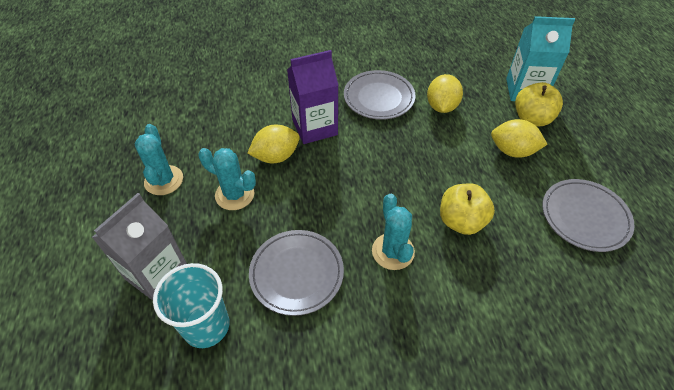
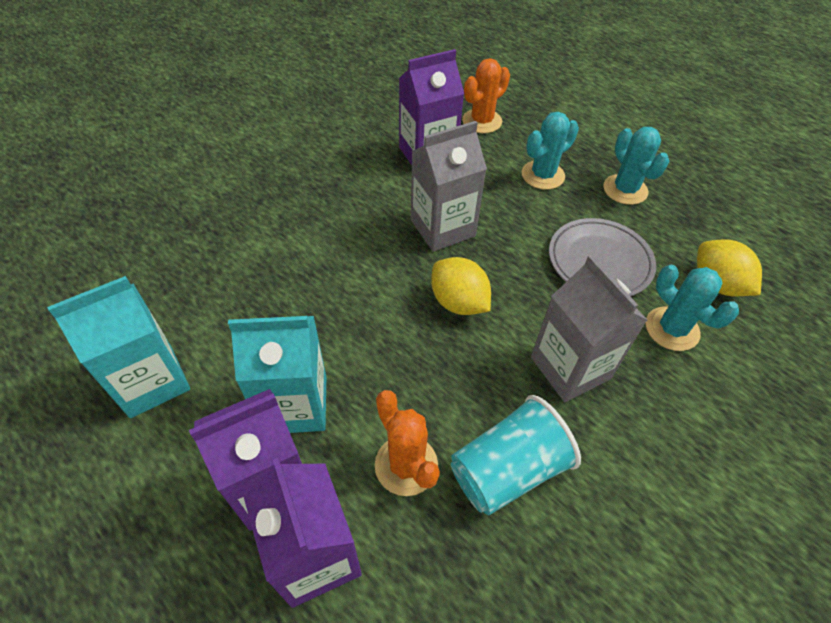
grey carton: 1 -> 2
grey plate: 3 -> 1
orange cactus: 0 -> 2
purple carton: 1 -> 3
turquoise carton: 1 -> 2
yellow apple: 2 -> 0
yellow lemon: 3 -> 2

